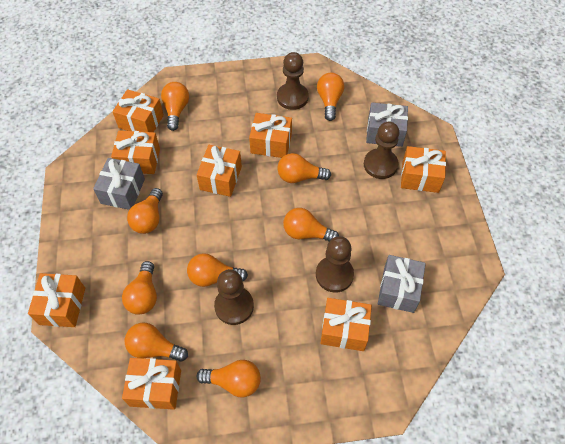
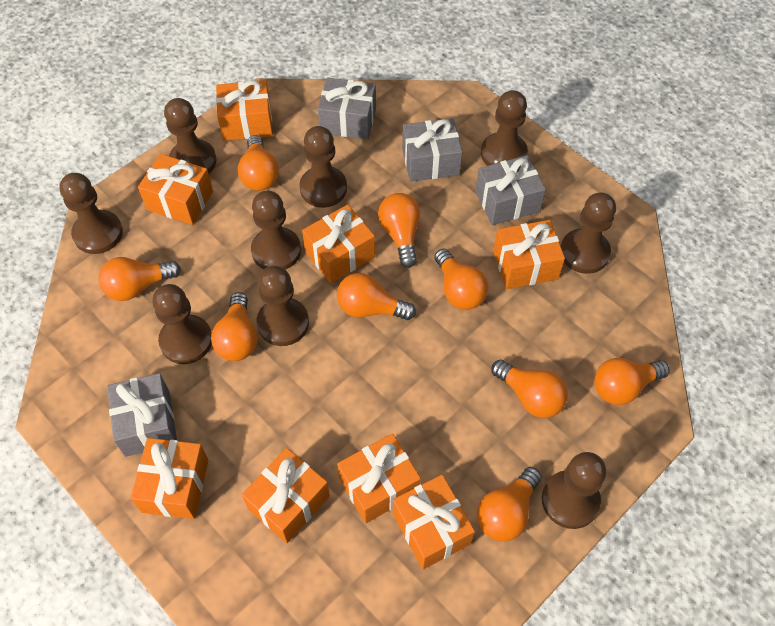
brown pawn: 4 -> 9
grey gift: 3 -> 4

